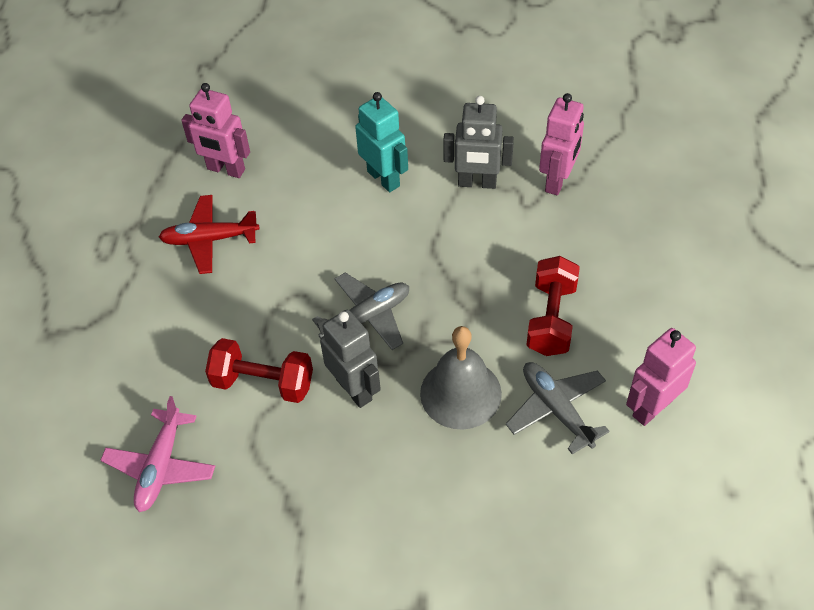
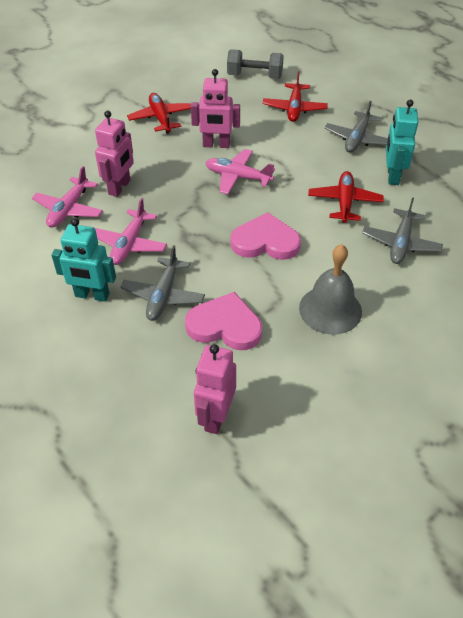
grey dumbbell: 0 -> 1
grey plane: 2 -> 3
grey robot: 2 -> 0
pink heart: 0 -> 2
pink plane: 1 -> 3
red dumbbell: 2 -> 0
red plane: 1 -> 3
turquoise robot: 1 -> 2

